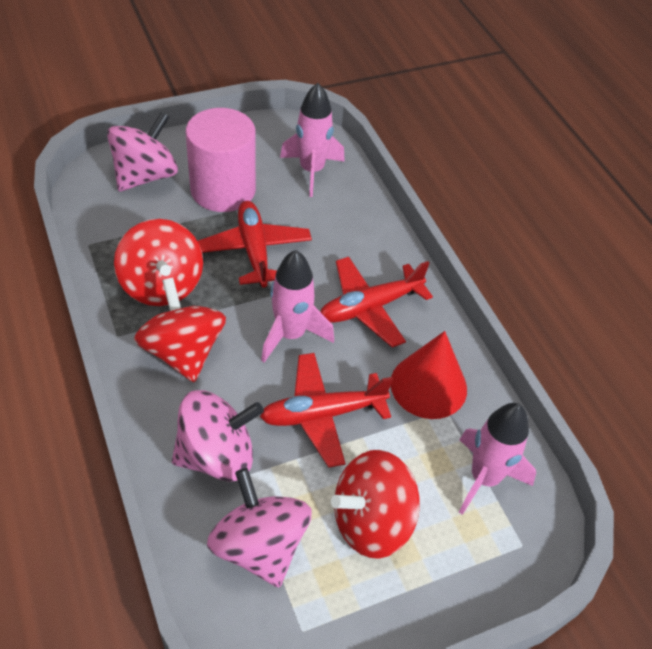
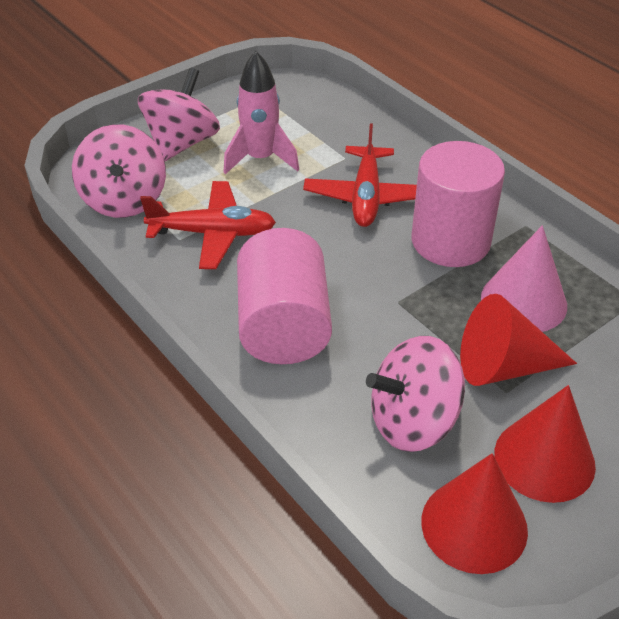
pink cone: 0 -> 1
pink cylinder: 1 -> 2
pink rocket: 3 -> 1
red cone: 1 -> 3
red plane: 3 -> 2
red spinning top: 3 -> 0

